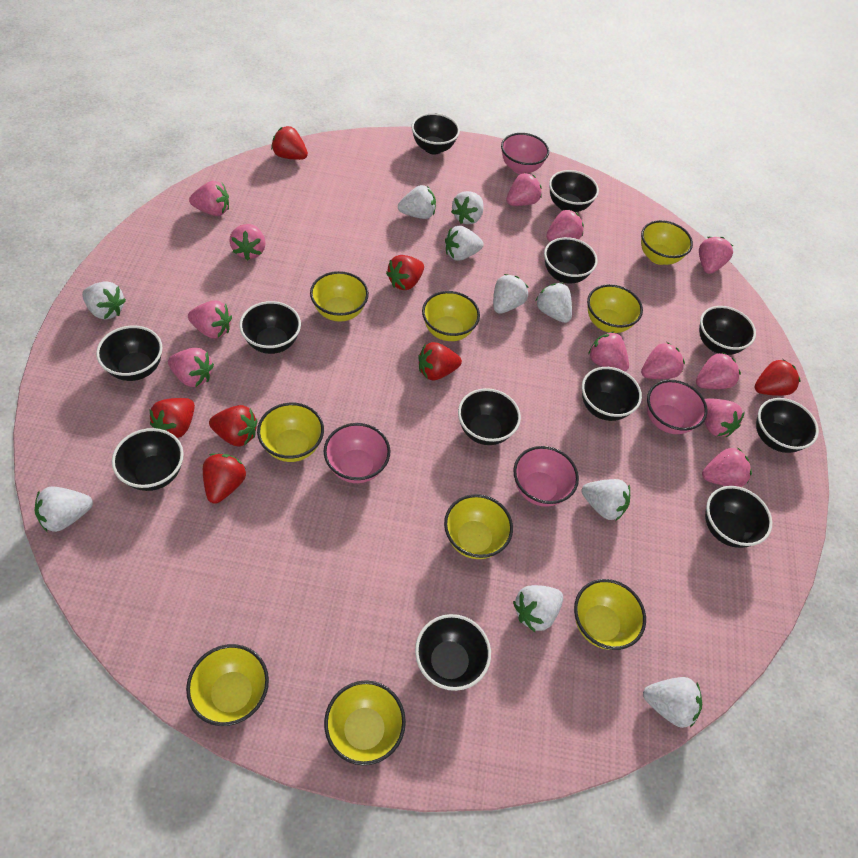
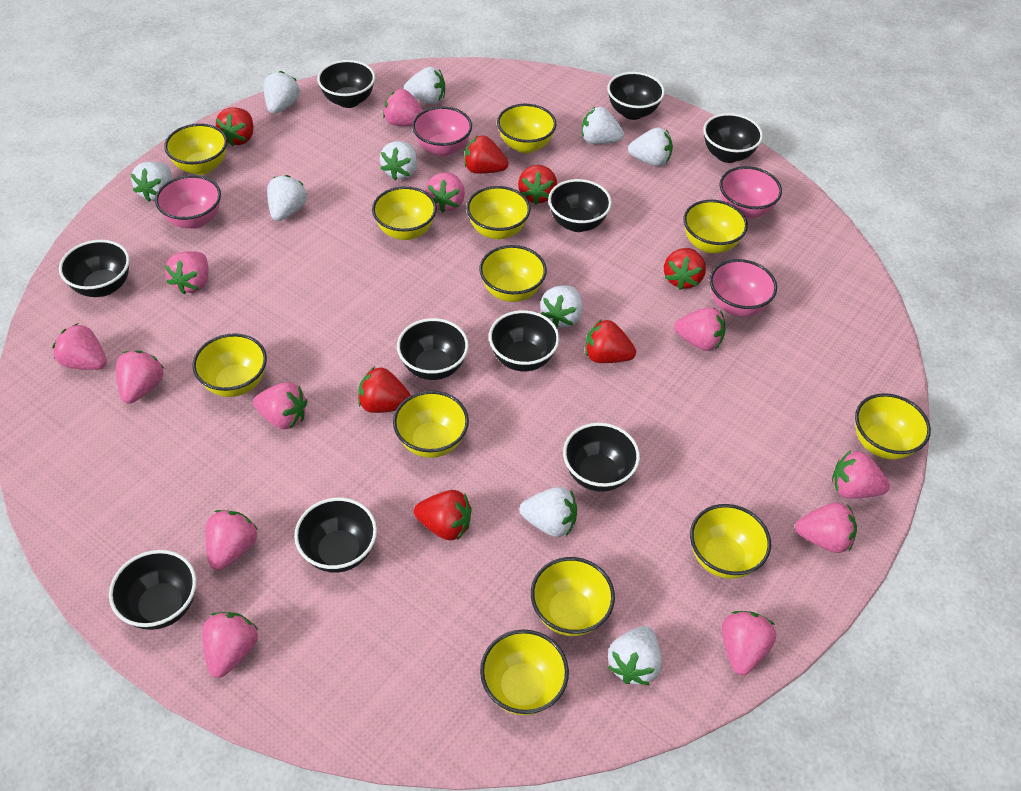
black bowl: 12 -> 10
yellow bowl: 9 -> 12

